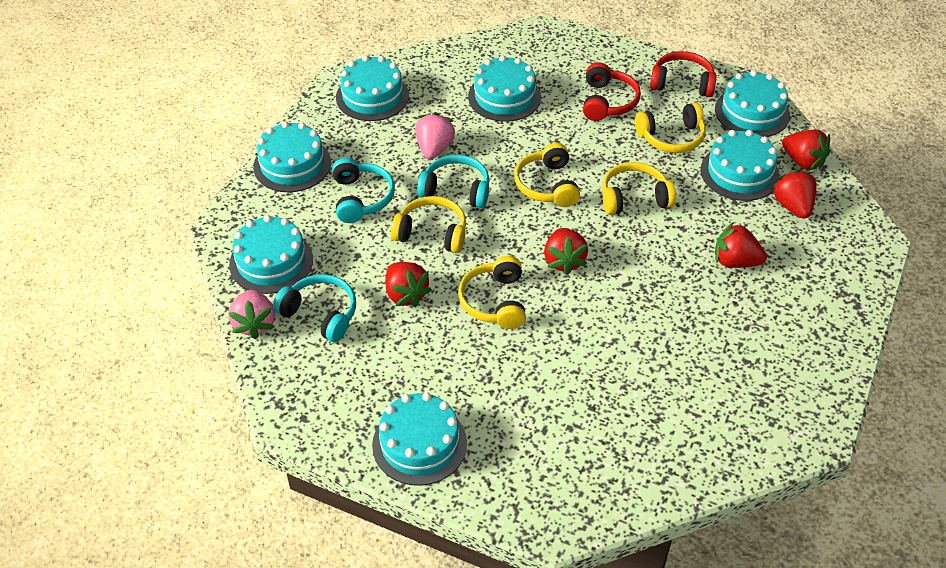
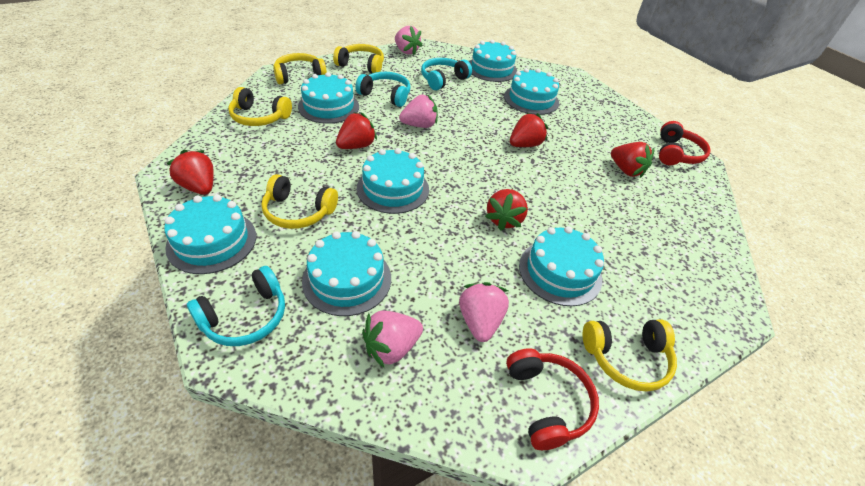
pink strawberry: 2 -> 4

